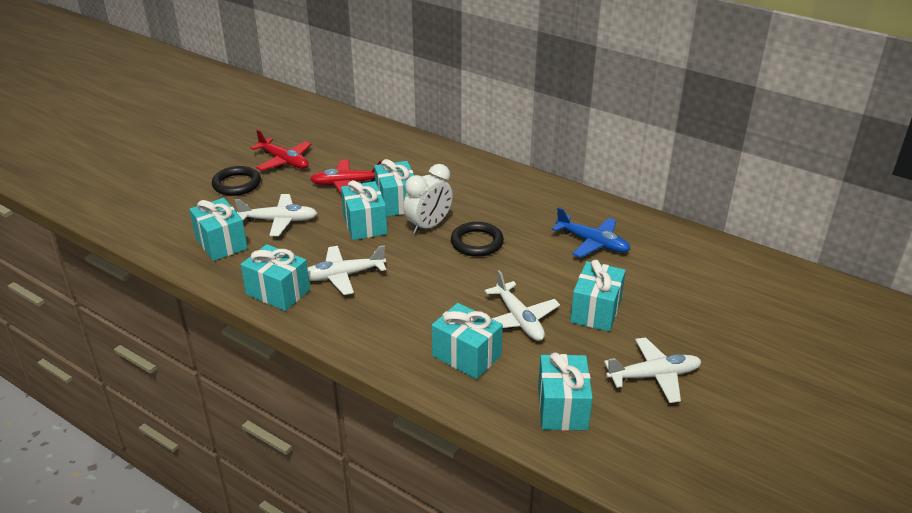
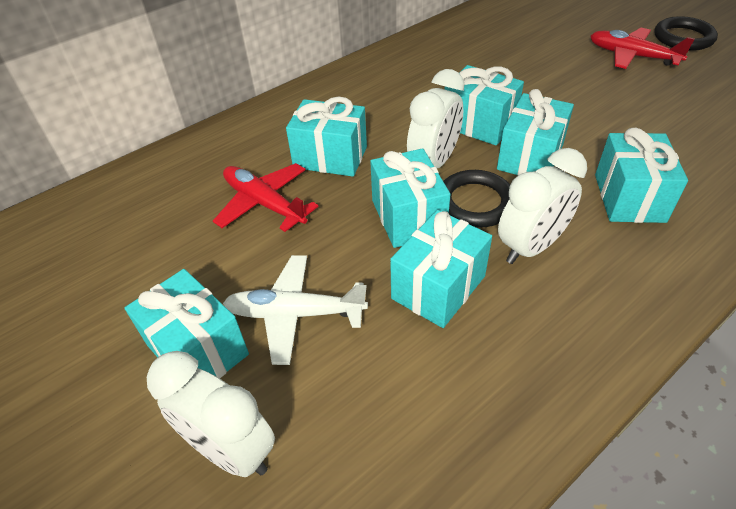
blue plane: 1 -> 0
white clock: 1 -> 3
white plane: 4 -> 1

